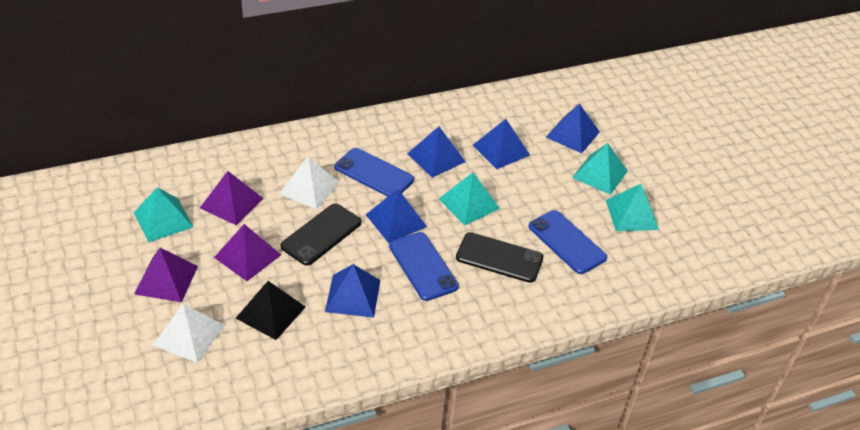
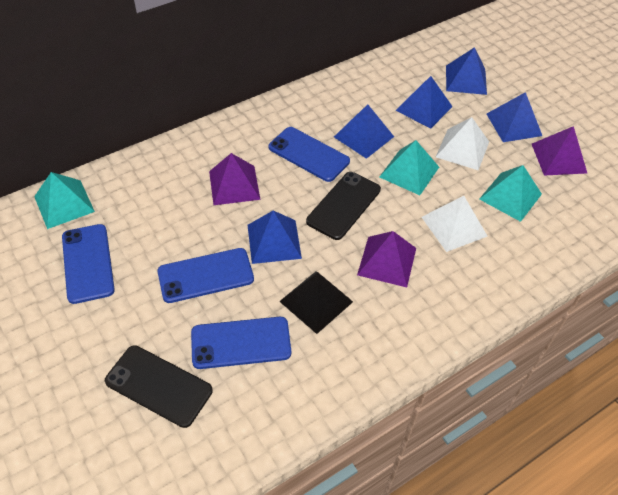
blue phone: 3 -> 4
turquoise pyramid: 4 -> 3

